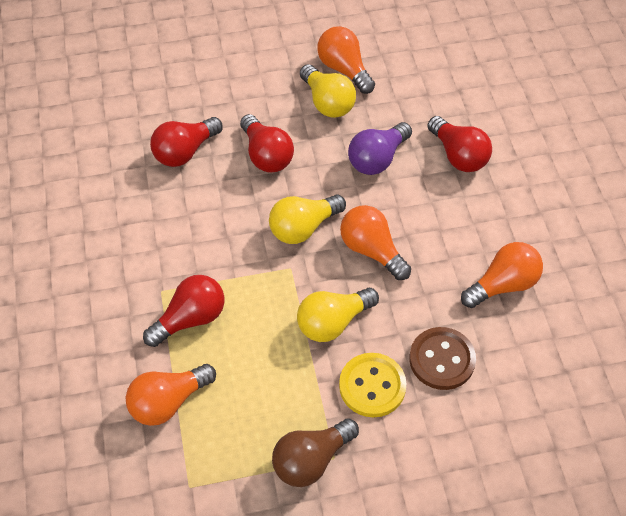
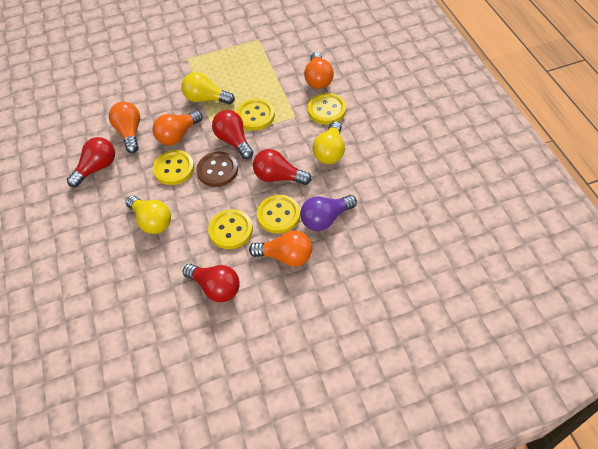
brown light bulb: 1 -> 0
yellow button: 1 -> 5

